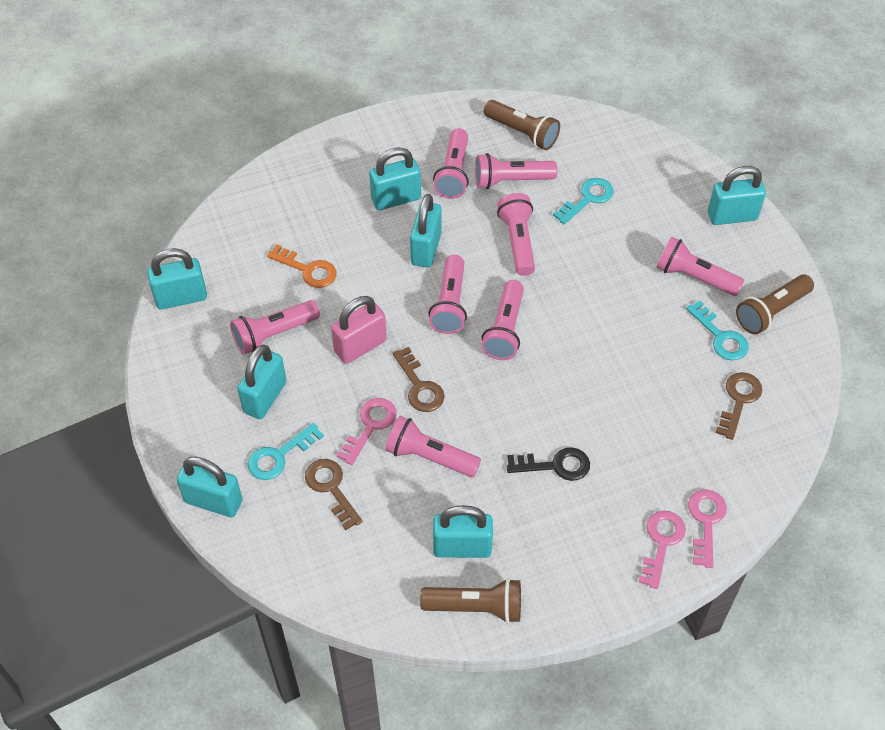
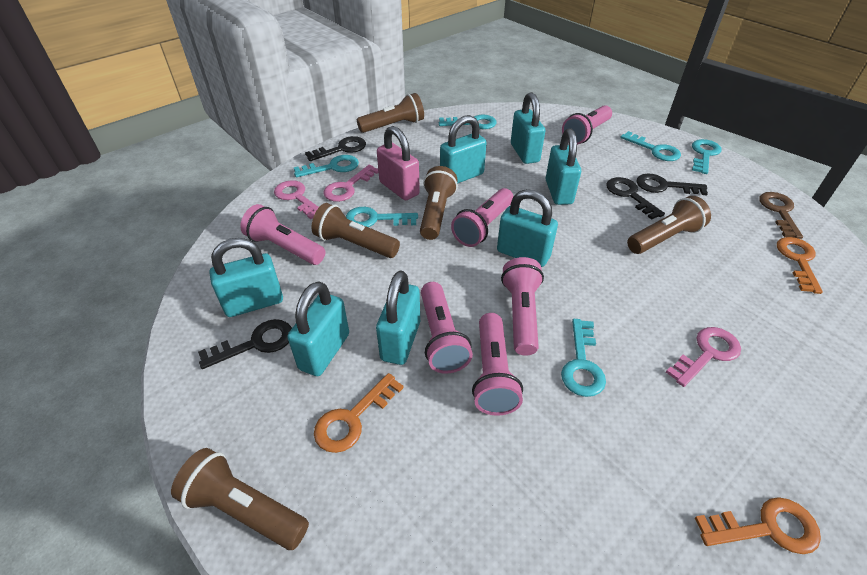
black key: 1 -> 4
brown flashlight: 3 -> 5
brown key: 3 -> 1
orange key: 1 -> 3
pink flashlight: 8 -> 6
turquoise key: 3 -> 6

